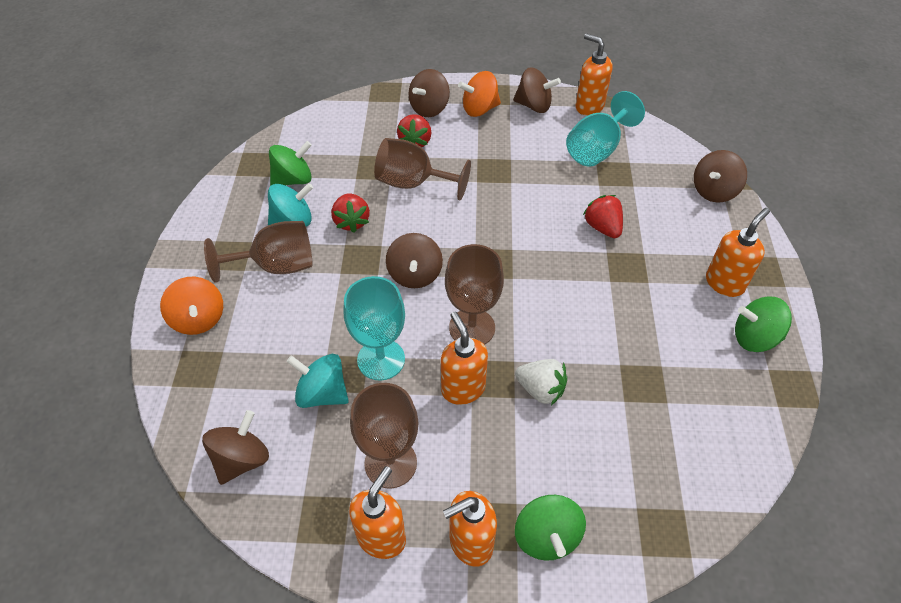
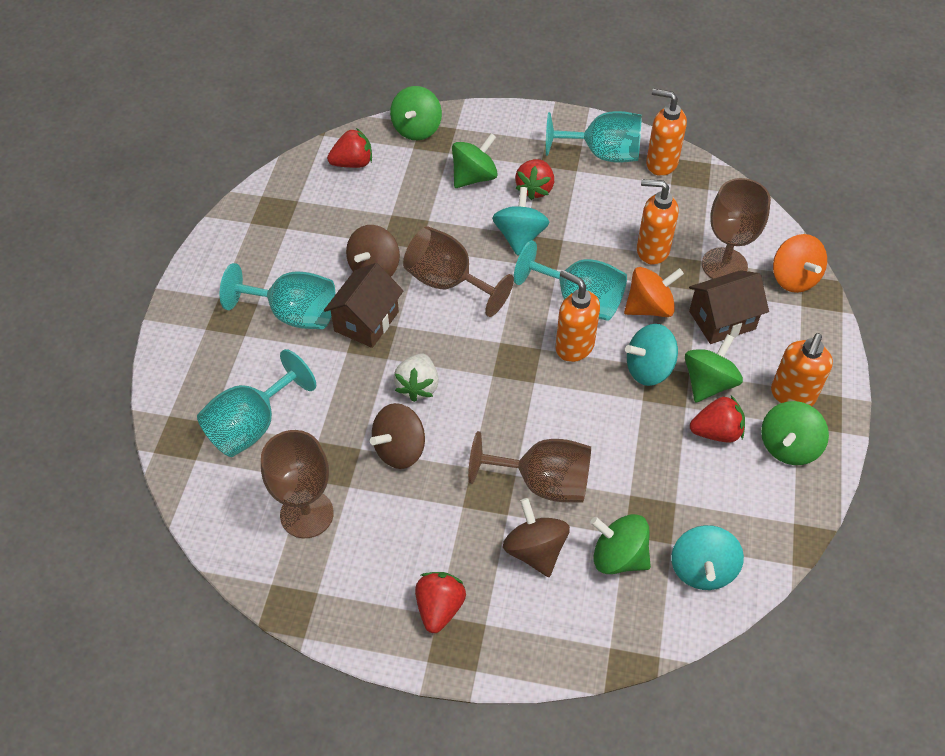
brown house: 0 -> 2
brown spinning top: 5 -> 3
green spinning top: 3 -> 5
orange soap dispenser: 5 -> 4
red strawberry: 3 -> 4
turquoise goblet: 2 -> 4
turquoise spinning top: 2 -> 3

